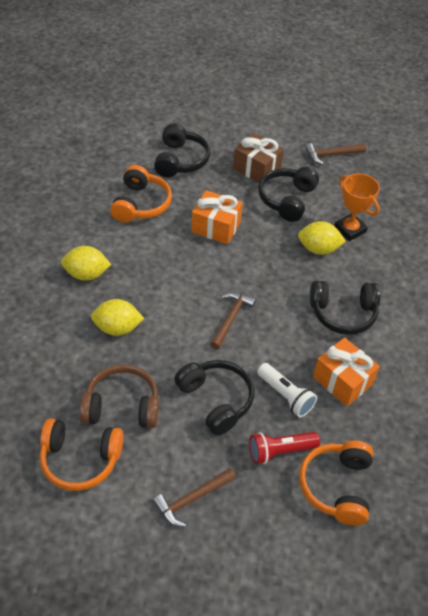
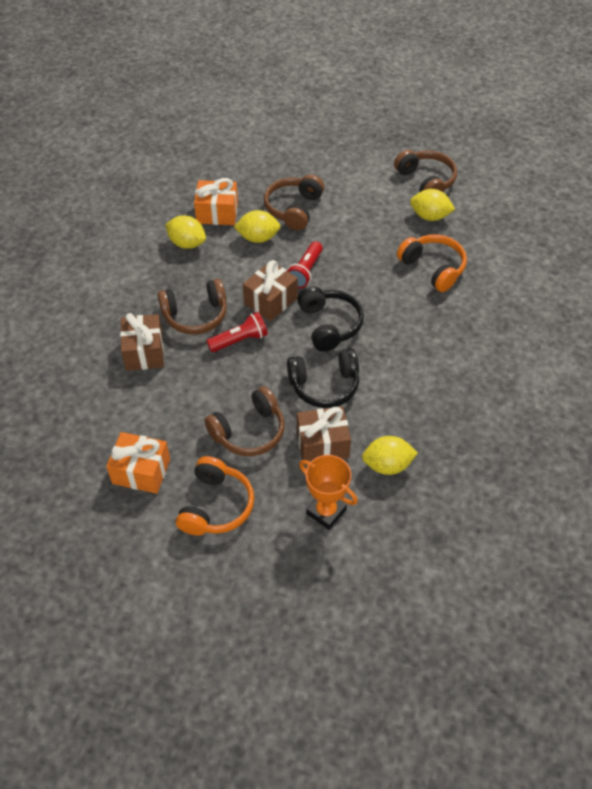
black headphones: 4 -> 2
brown gift: 1 -> 3
brown hammer: 3 -> 0
brown headphones: 1 -> 4
orange headphones: 3 -> 2
red flashlight: 1 -> 2
white flashlight: 1 -> 0
yellow lemon: 3 -> 4

